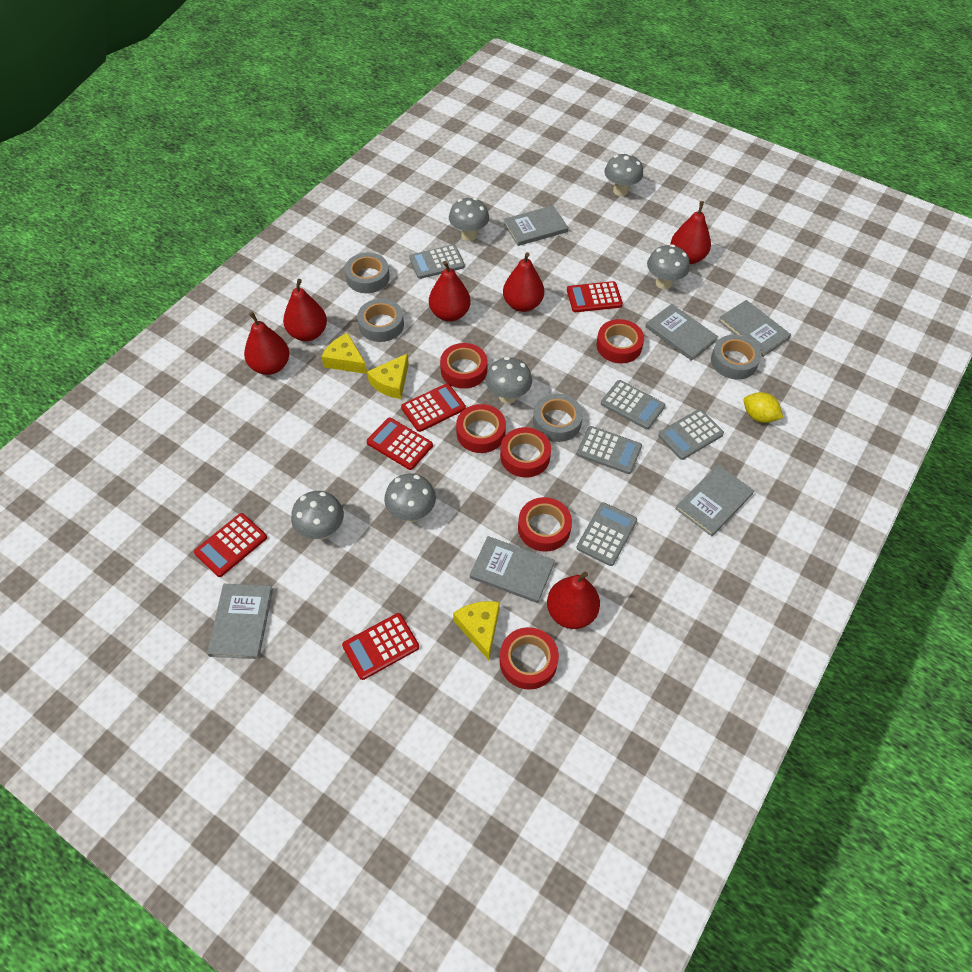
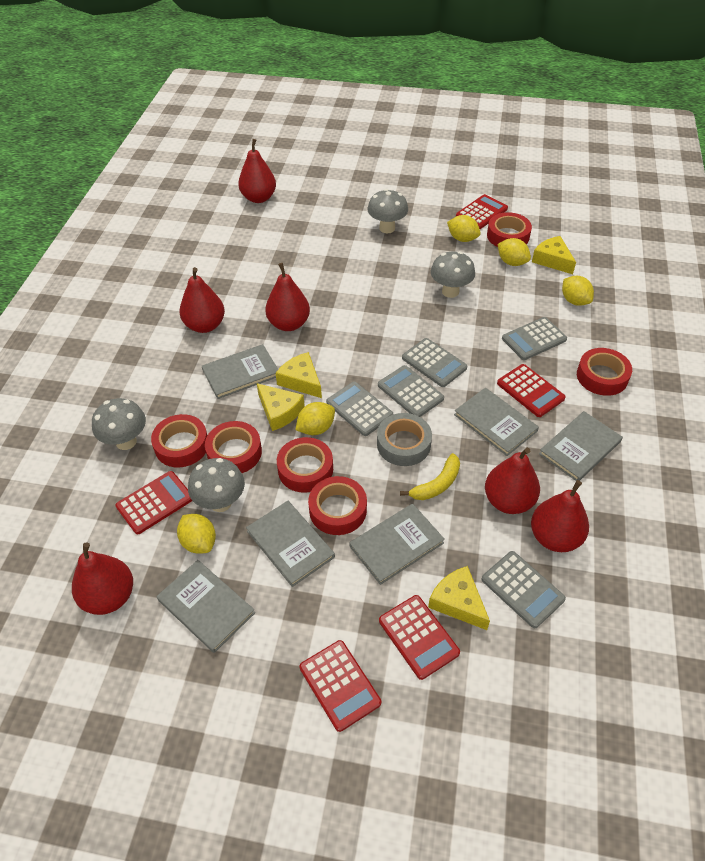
grey mushroom: 6 -> 4
grey tape: 4 -> 1
yellow banana: 0 -> 1
yellow cheese: 3 -> 4
yellow lemon: 1 -> 5

